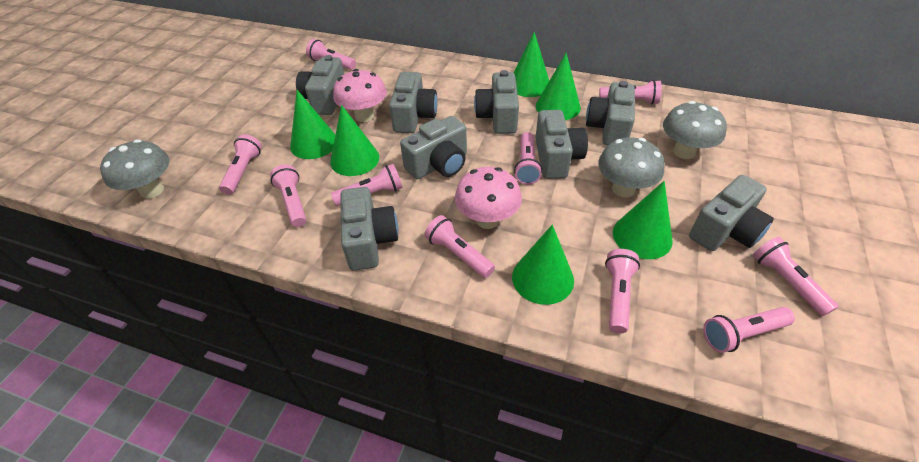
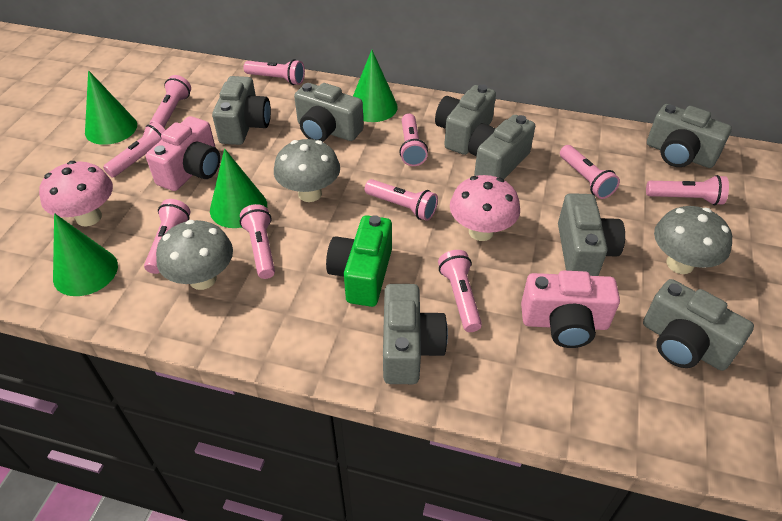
green camera: 0 -> 1
green cone: 6 -> 4
pink camera: 0 -> 2

